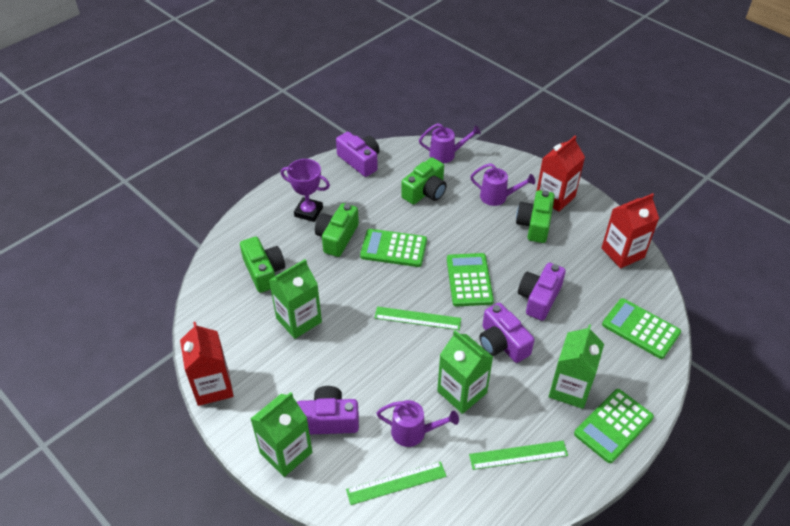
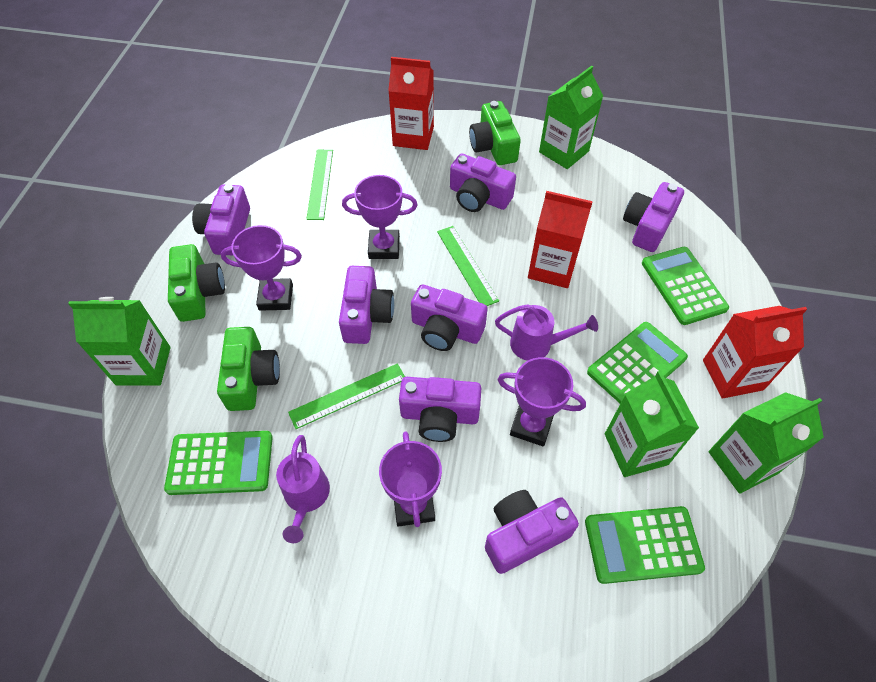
green camera: 4 -> 3
purple camera: 4 -> 7
purple trophy: 1 -> 4
purple watering can: 3 -> 2

